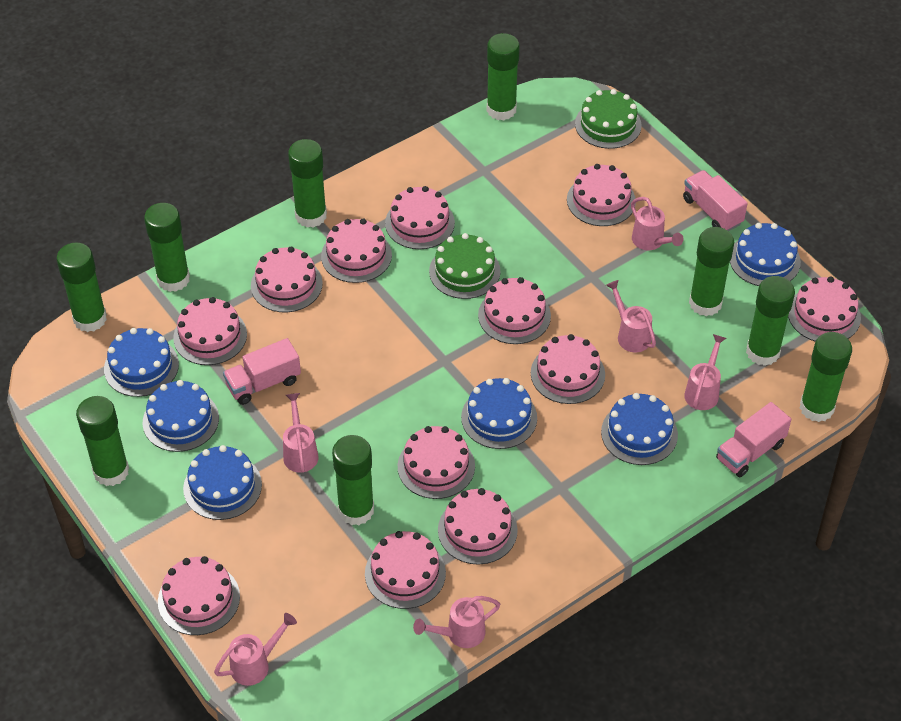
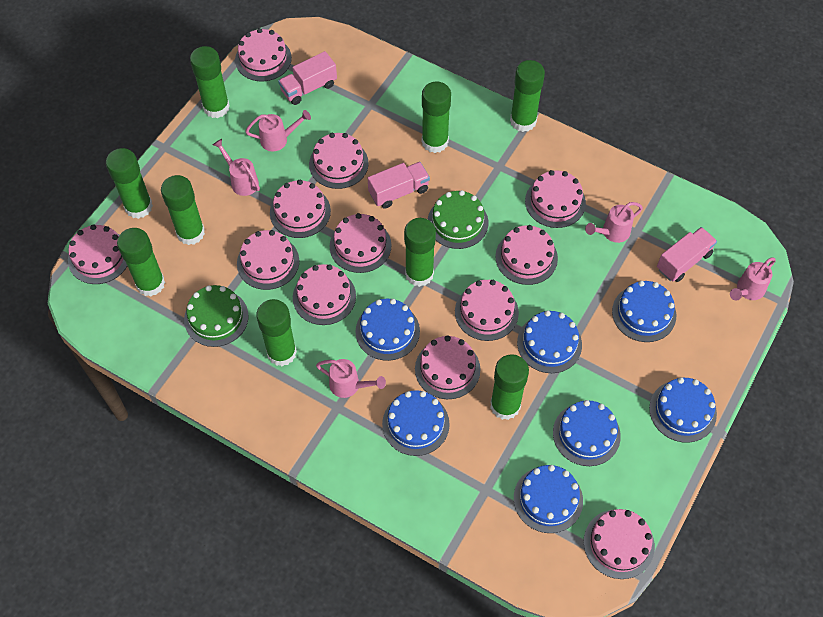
blue cake: 6 -> 7
pink watering can: 6 -> 5

